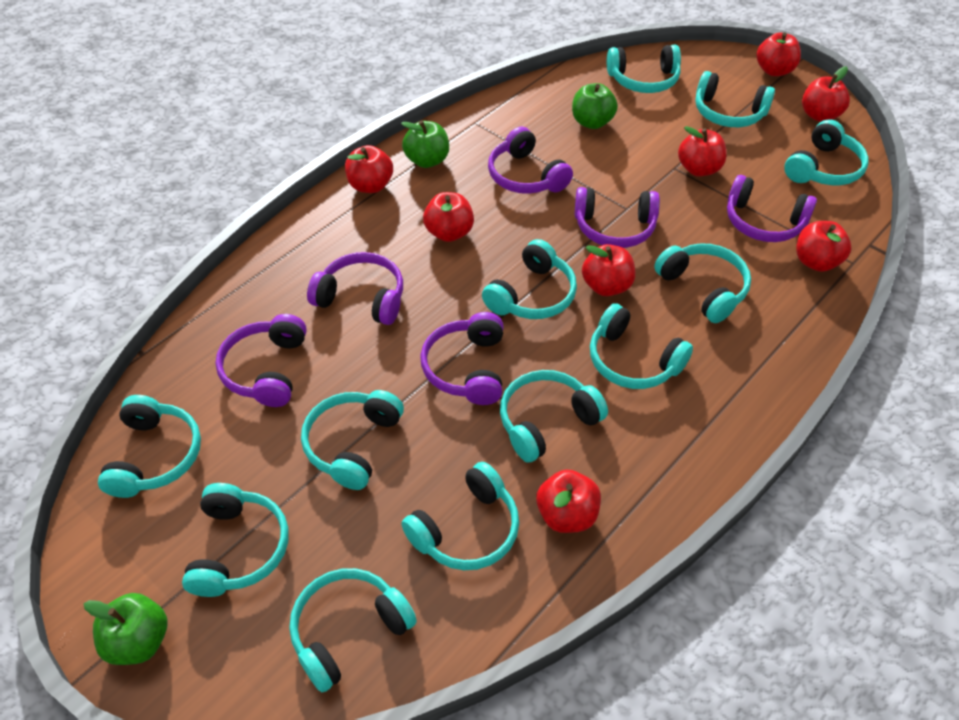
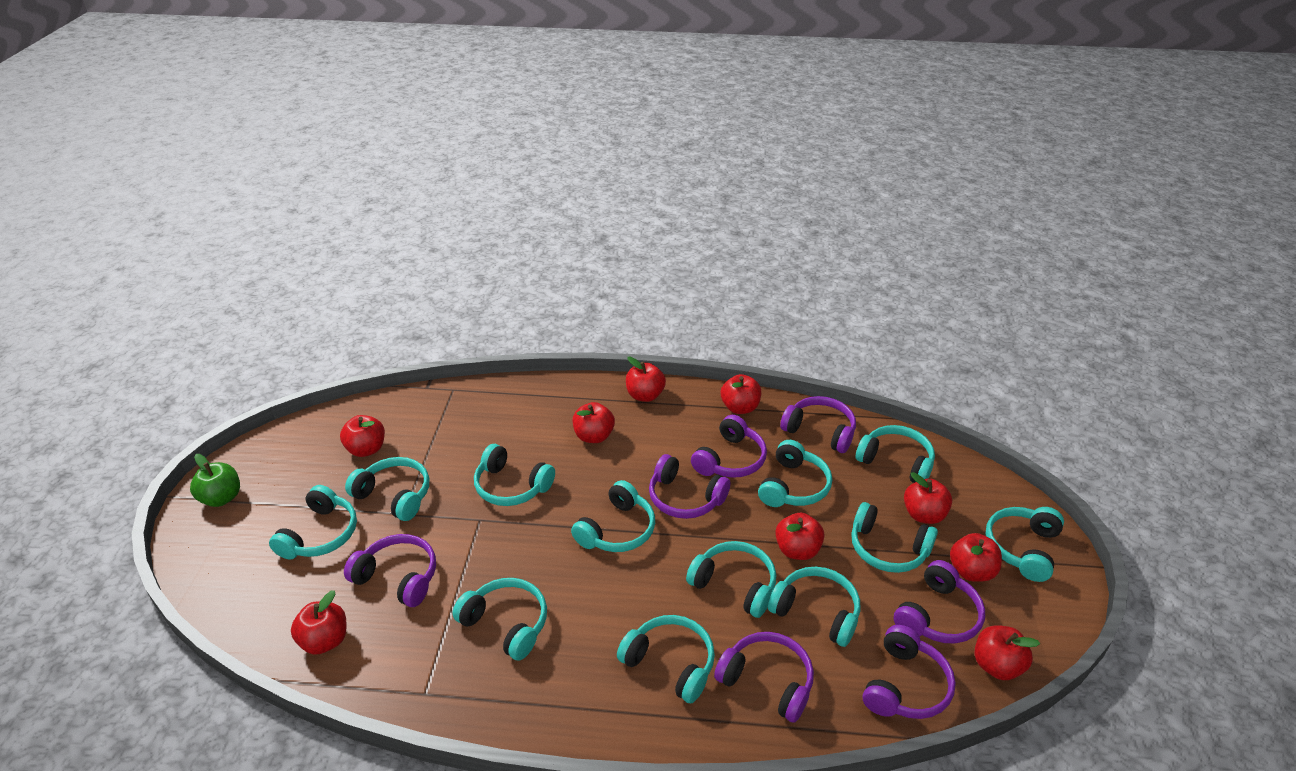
green apple: 3 -> 1
purple headphones: 6 -> 7
red apple: 8 -> 9

